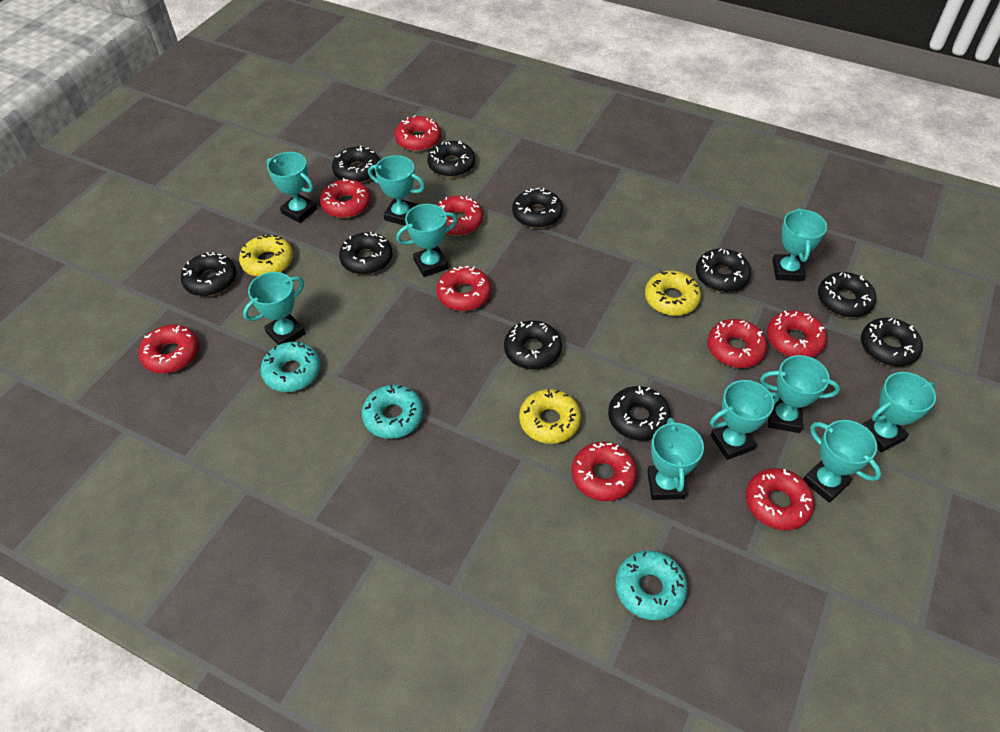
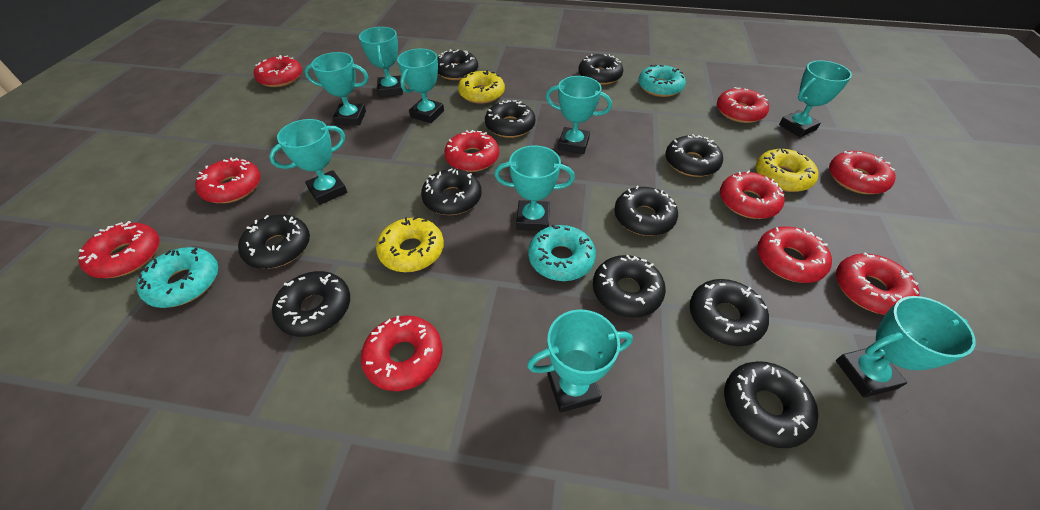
black donut: 10 -> 11
red donut: 9 -> 10
turquoise trophy: 10 -> 9

